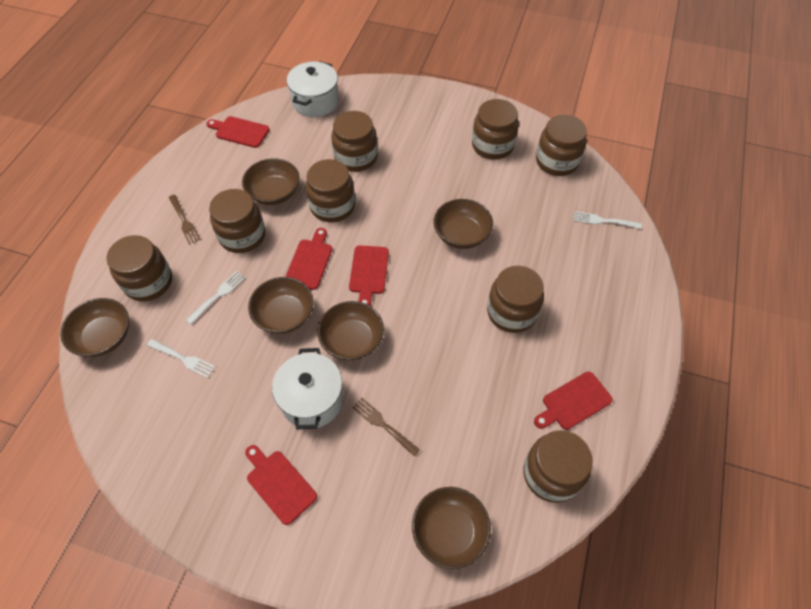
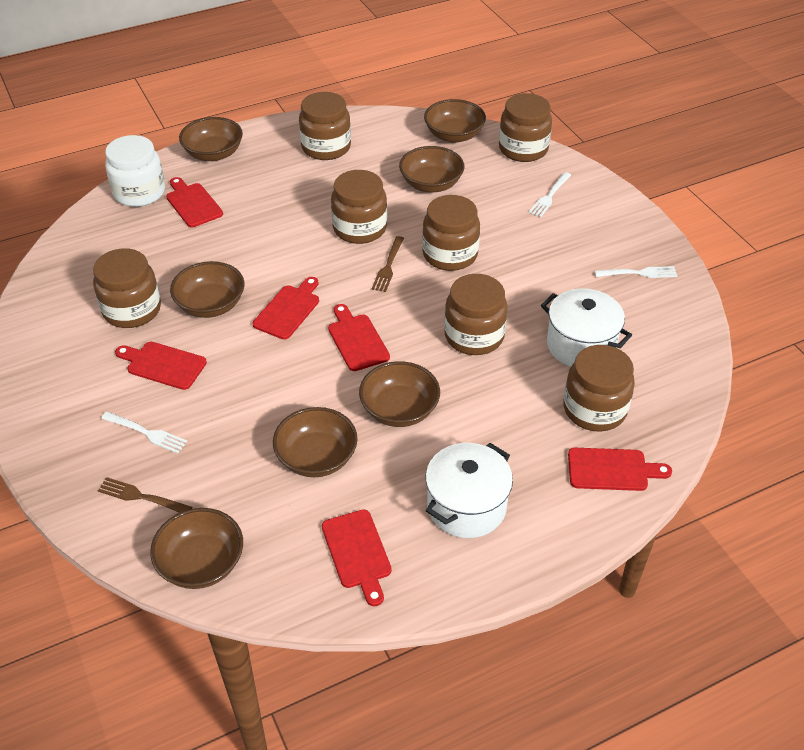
brown bowl: 6 -> 7
brown jar: 8 -> 7
red cutting board: 5 -> 6
white jar: 0 -> 1

